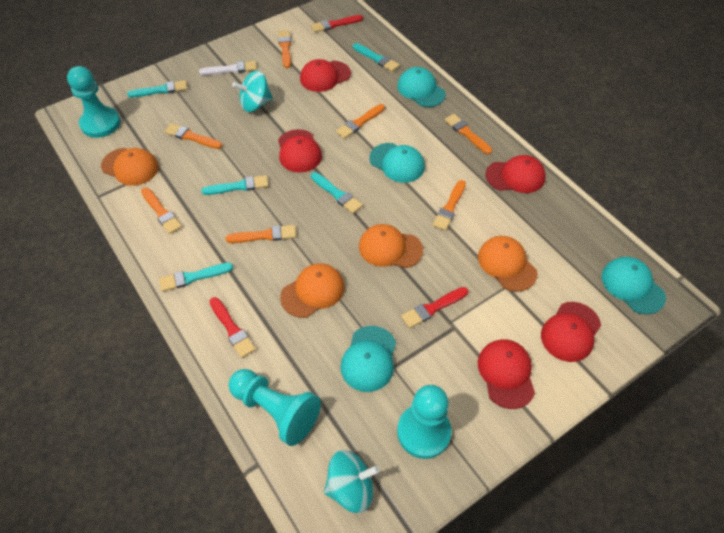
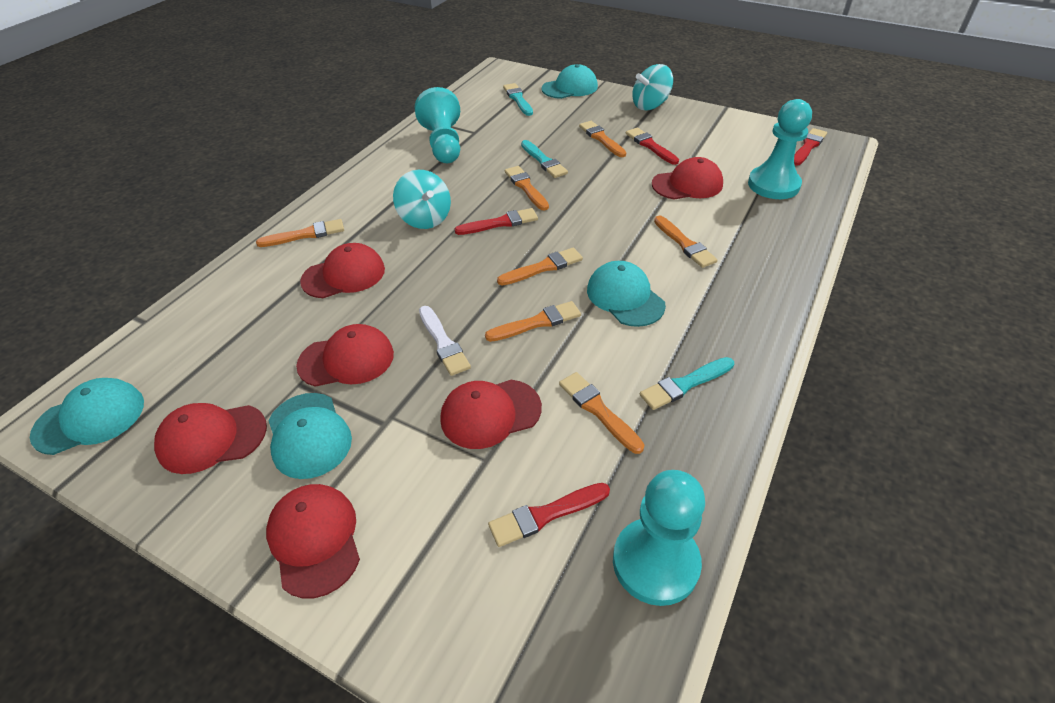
orange cap: 4 -> 0
red brush: 3 -> 4
red cap: 5 -> 6
turquoise brush: 5 -> 3

